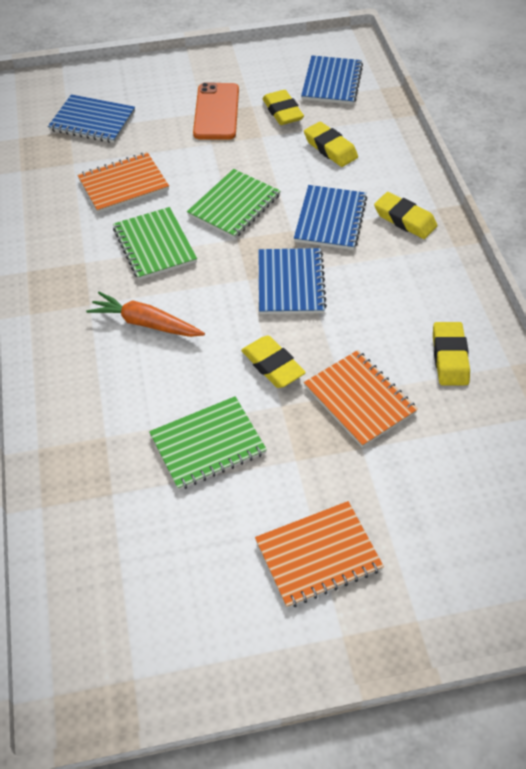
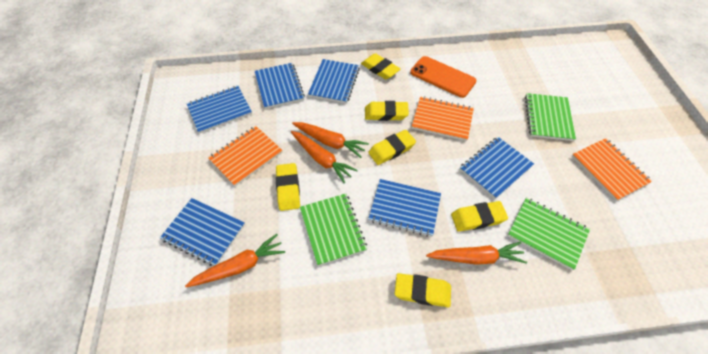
blue notebook: 4 -> 6
orange carrot: 1 -> 4
yellow eraser: 5 -> 6

